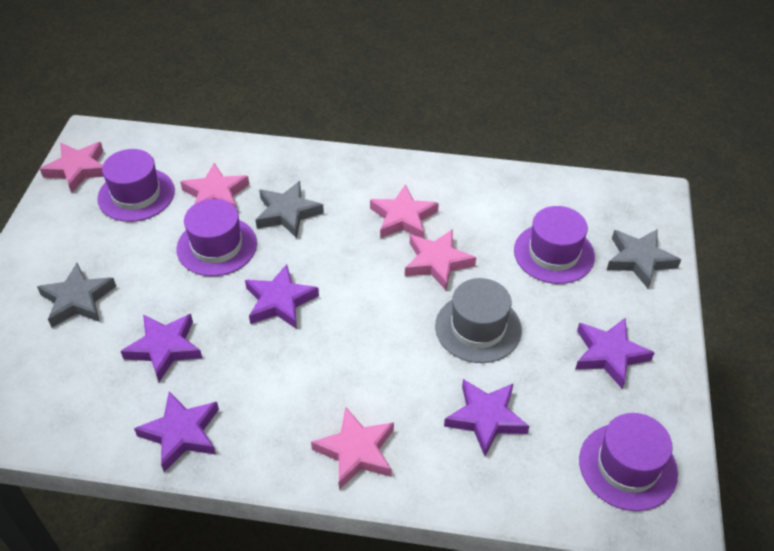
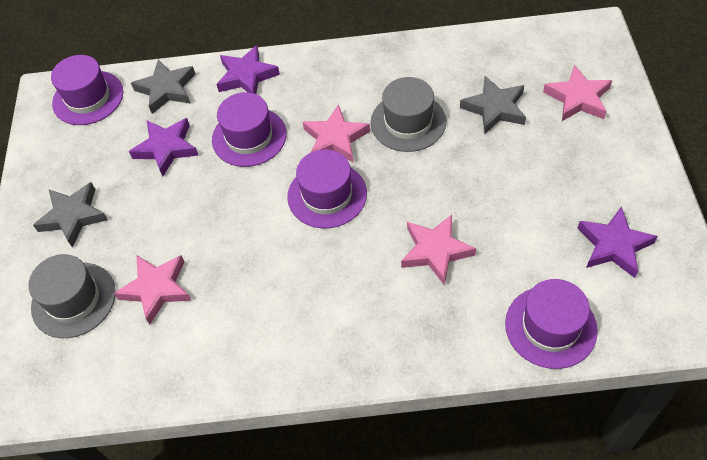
grey hat: 1 -> 2
pink star: 5 -> 4
purple star: 5 -> 3

